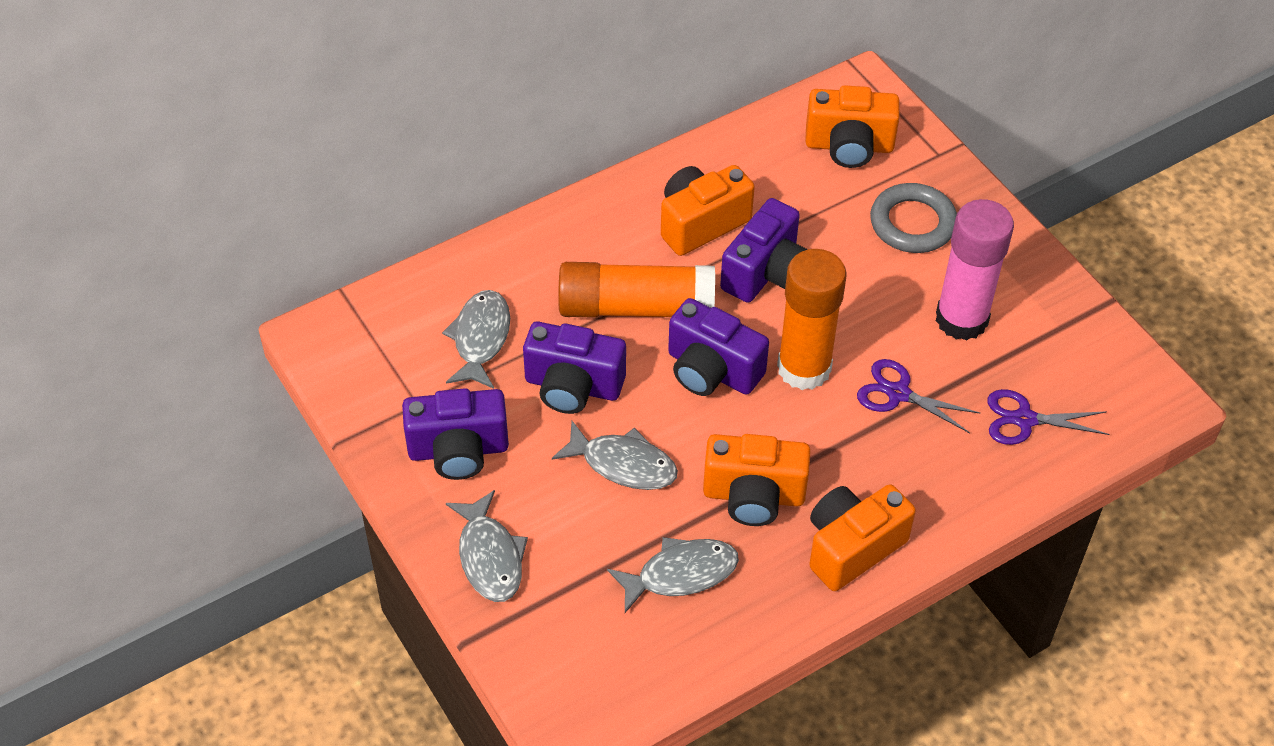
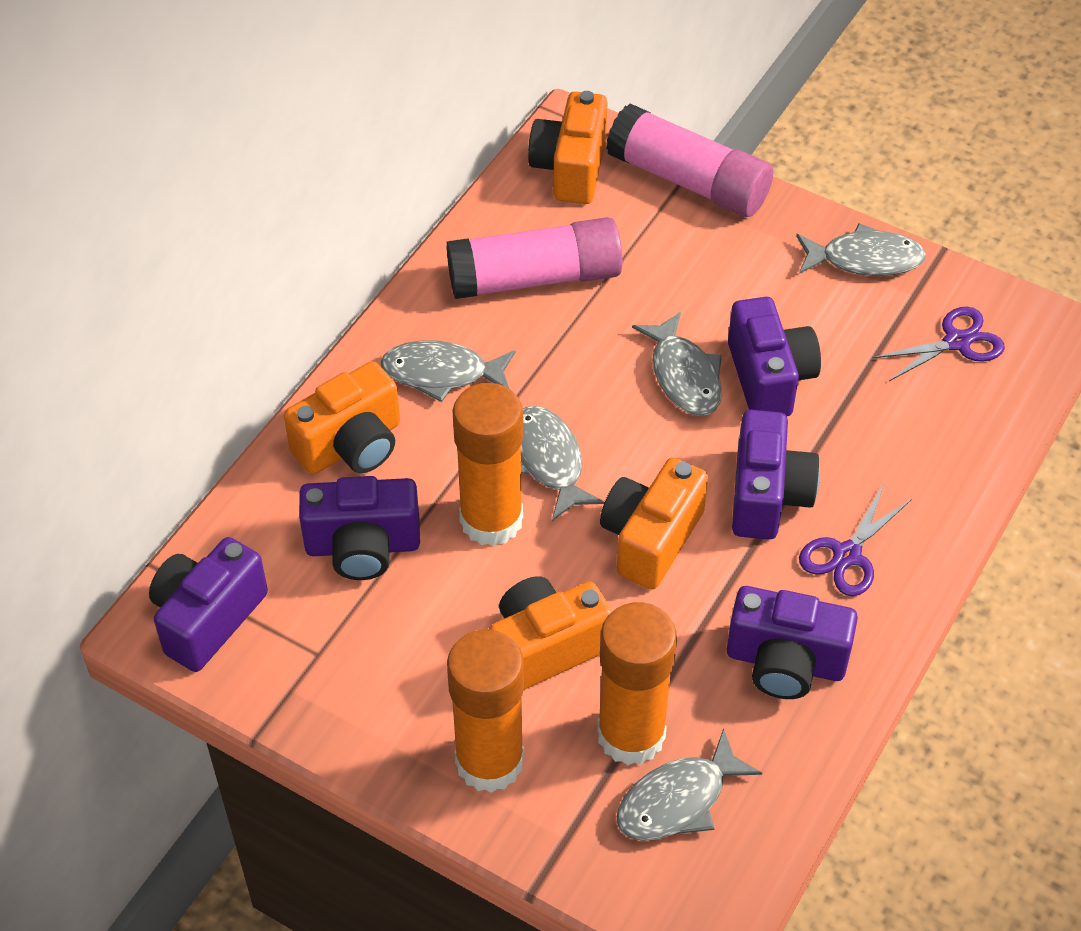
grey fish: 4 -> 5
grey ring: 1 -> 0
orange glue stick: 2 -> 3
pink glue stick: 1 -> 2
purple camera: 4 -> 5

